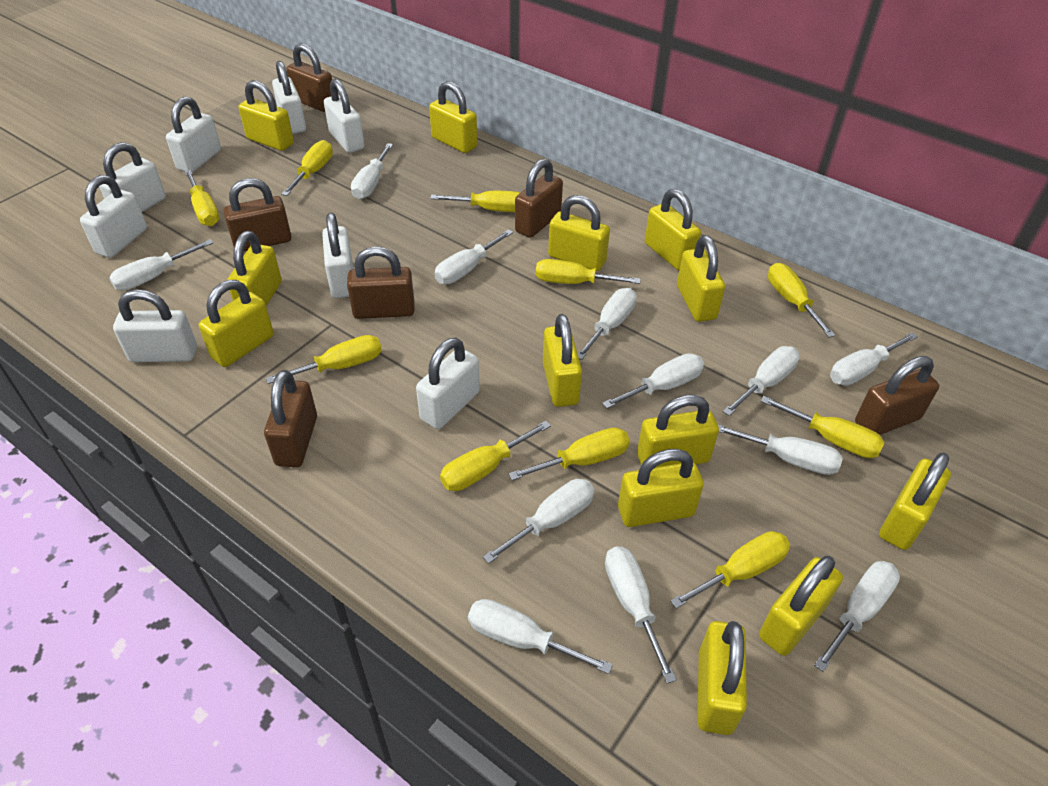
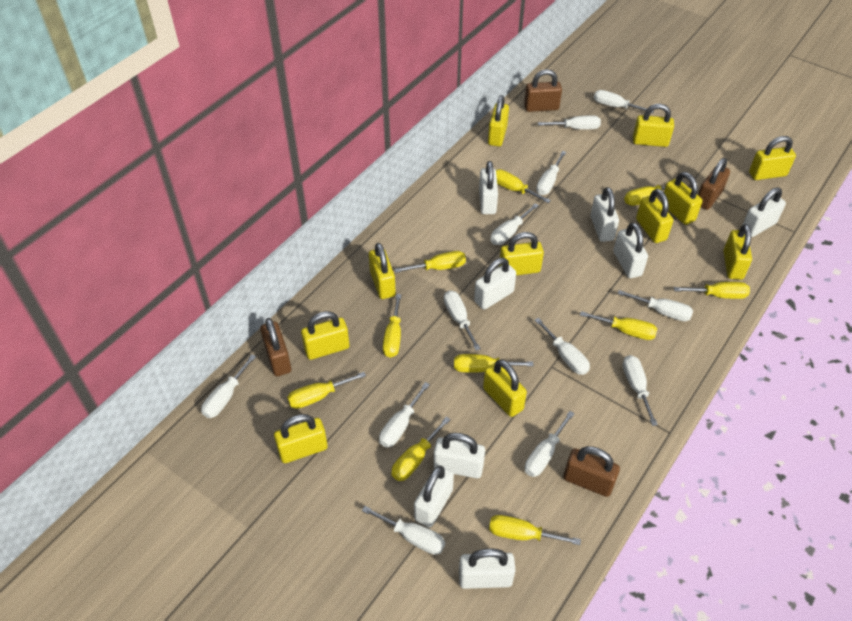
brown padlock: 6 -> 4
yellow padlock: 13 -> 11

